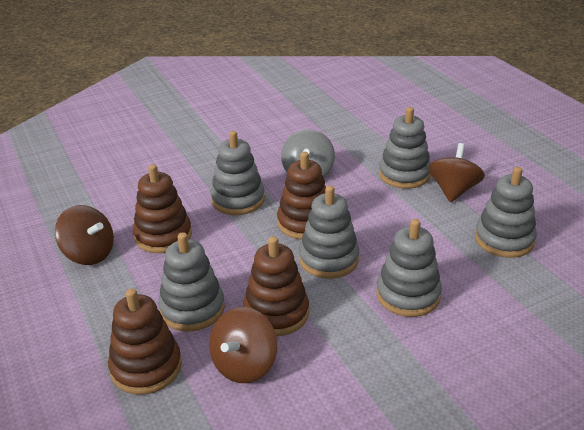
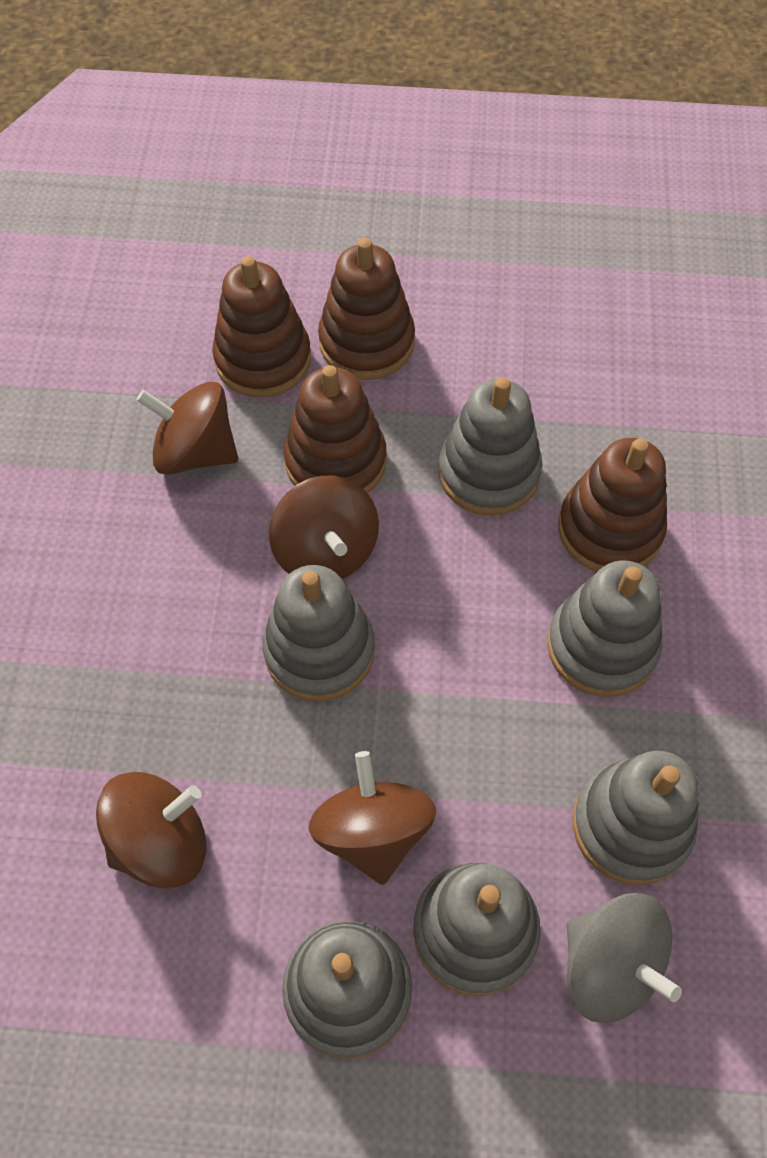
brown spinning top: 3 -> 4

